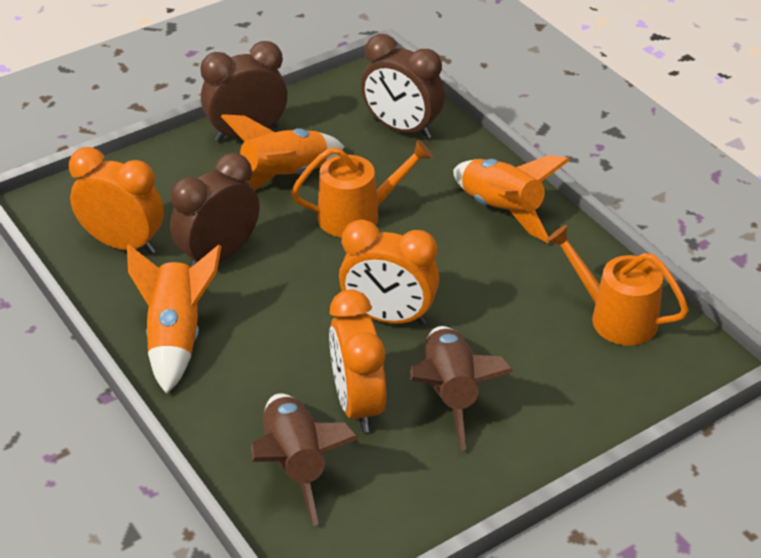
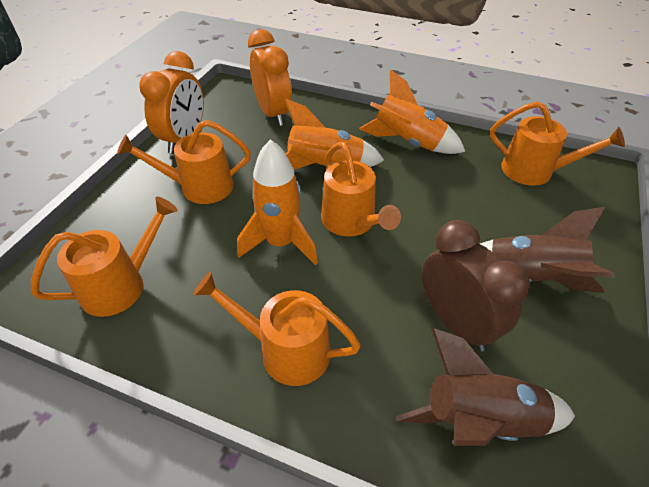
brown clock: 3 -> 1
orange clock: 3 -> 2
orange watering can: 2 -> 5

